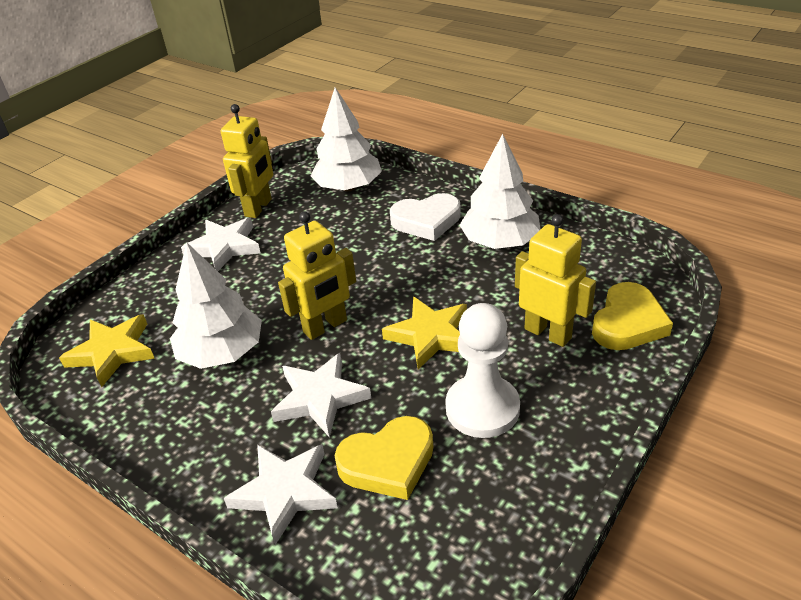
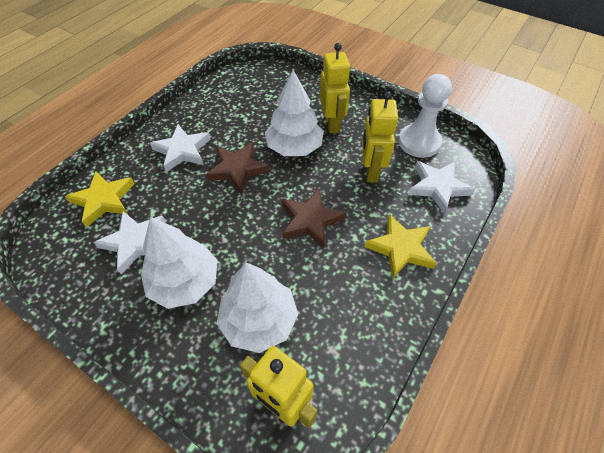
brown star: 0 -> 2
white heart: 1 -> 0
yellow heart: 2 -> 0

